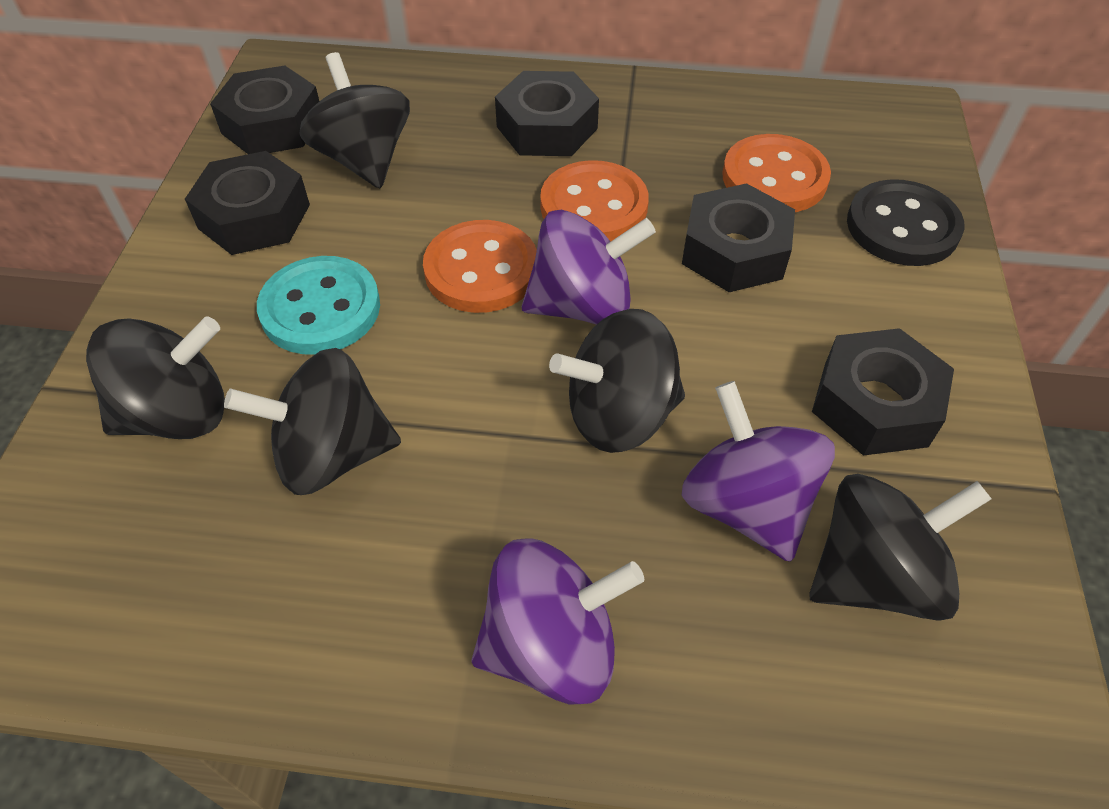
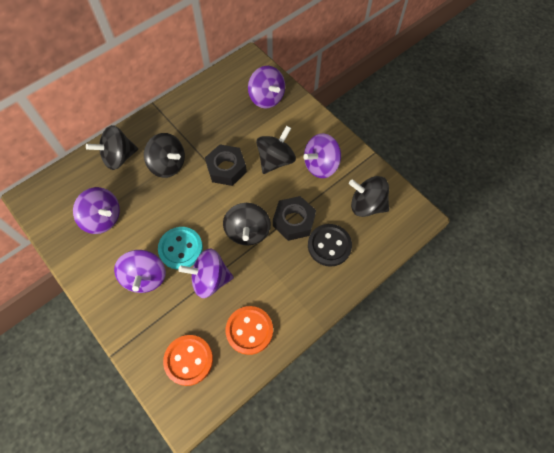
black nut: 5 -> 2
orange button: 3 -> 2
purple spinning top: 3 -> 5

